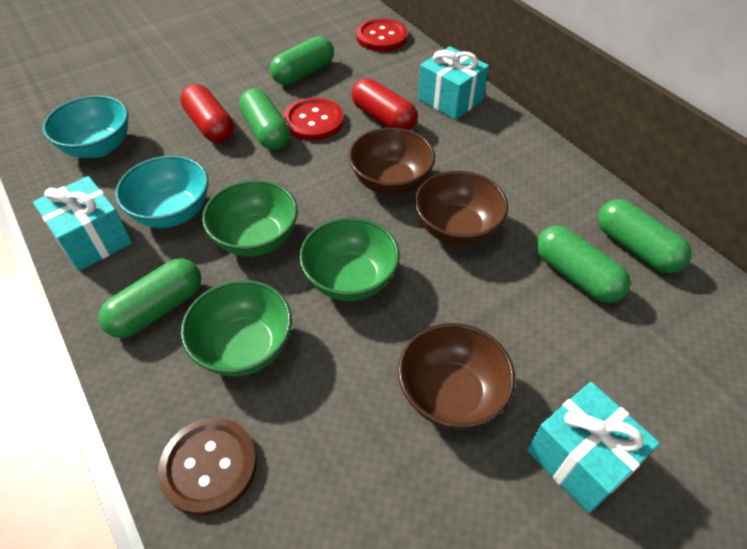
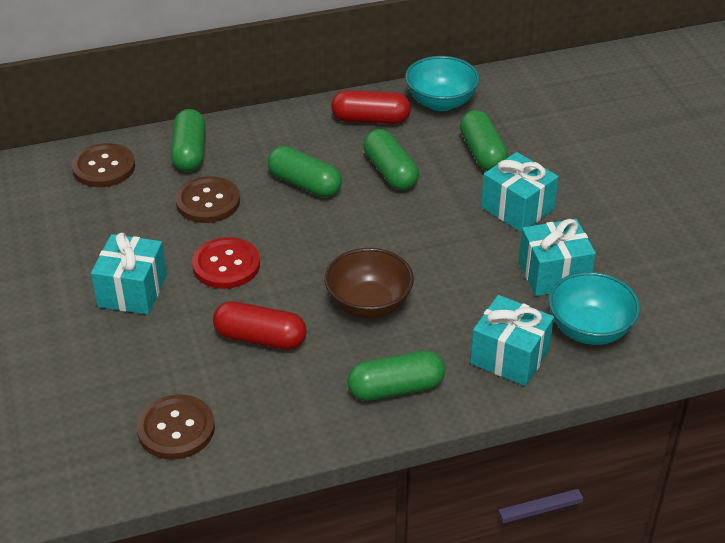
brown bowl: 3 -> 1
brown button: 1 -> 3
green bowl: 3 -> 0
red button: 2 -> 1
turquoise gift: 3 -> 4

